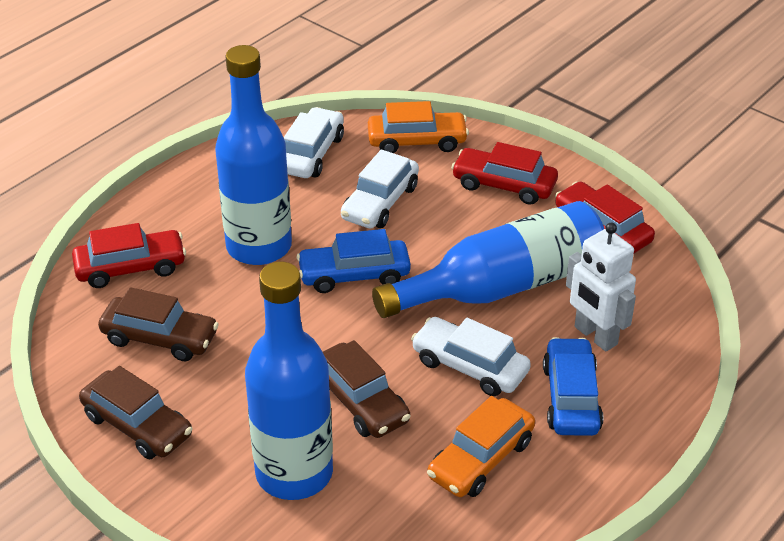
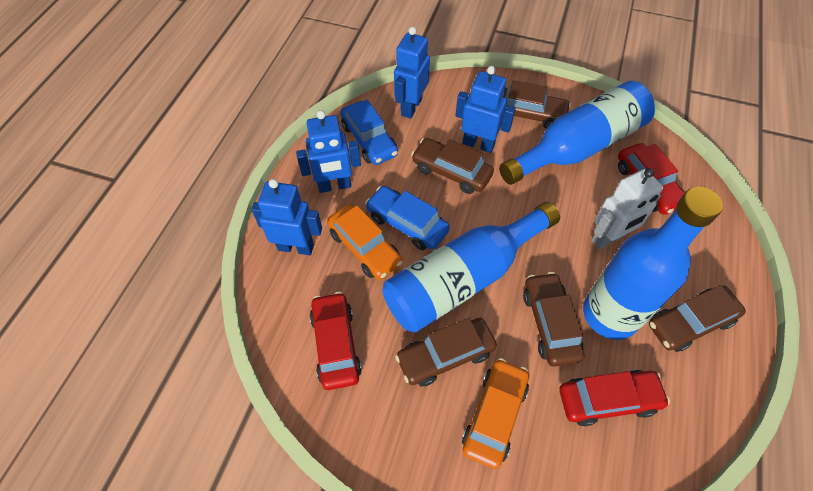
blue robot: 0 -> 4
brown car: 3 -> 5
white car: 3 -> 0

